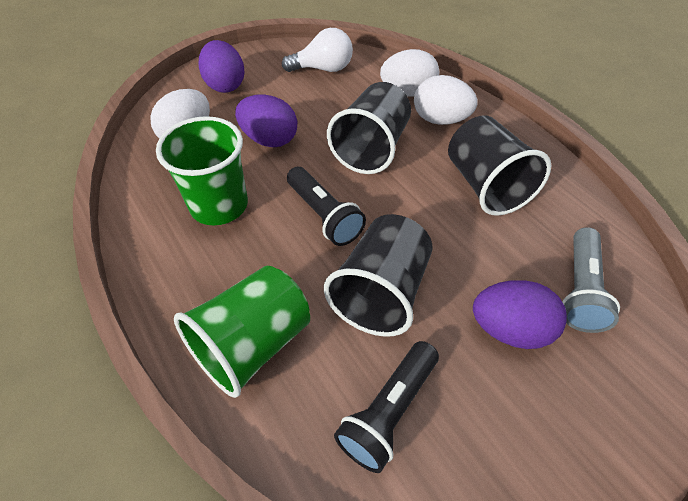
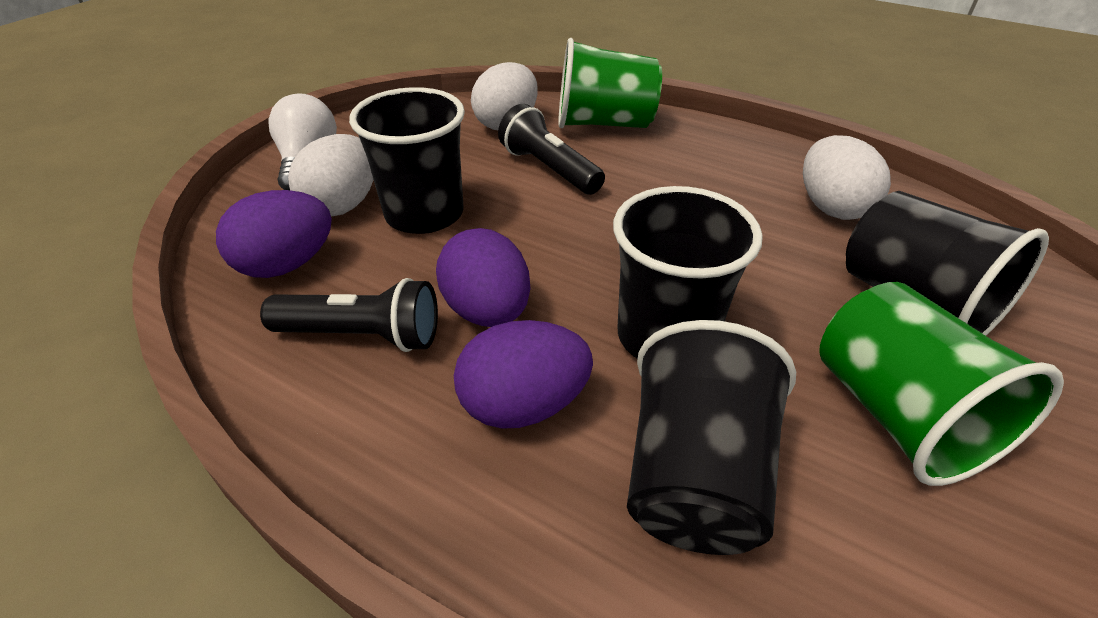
black cup: 3 -> 4
grey flashlight: 1 -> 0

